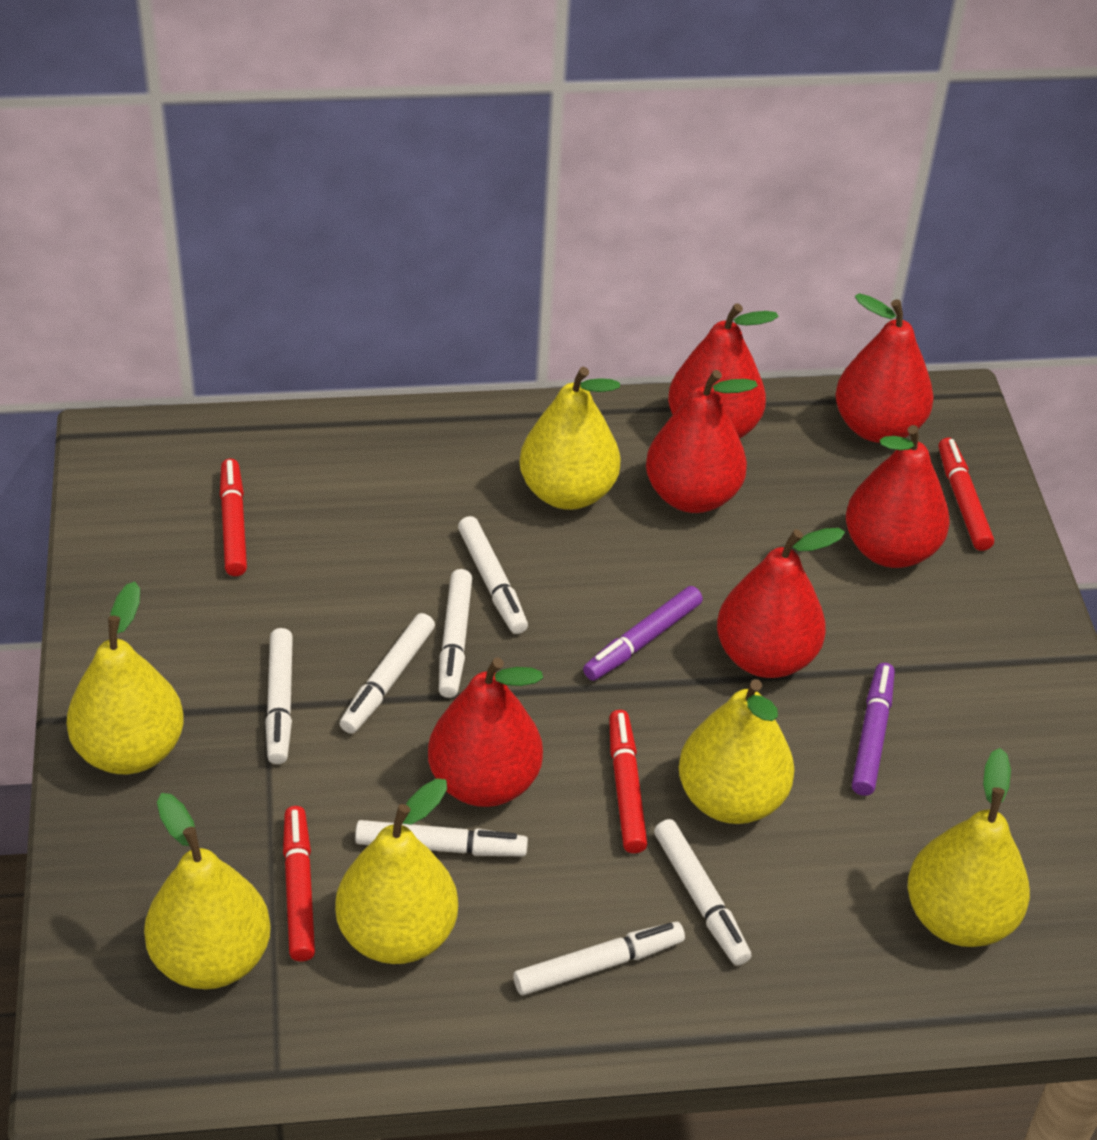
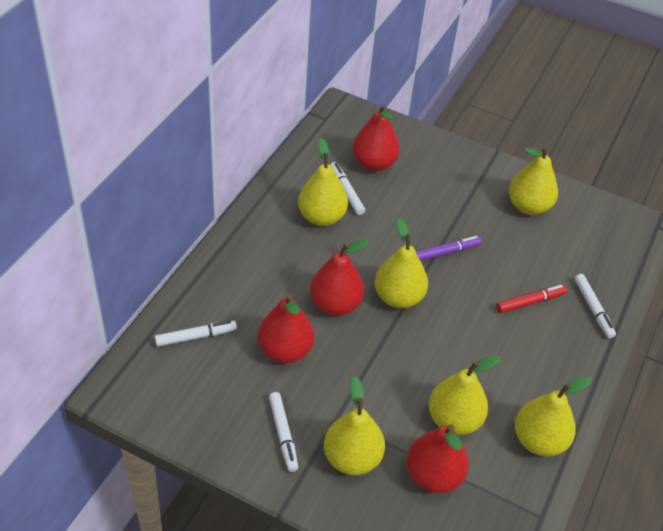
purple marker: 2 -> 1
red marker: 4 -> 1
red pear: 6 -> 4
white marker: 7 -> 4

